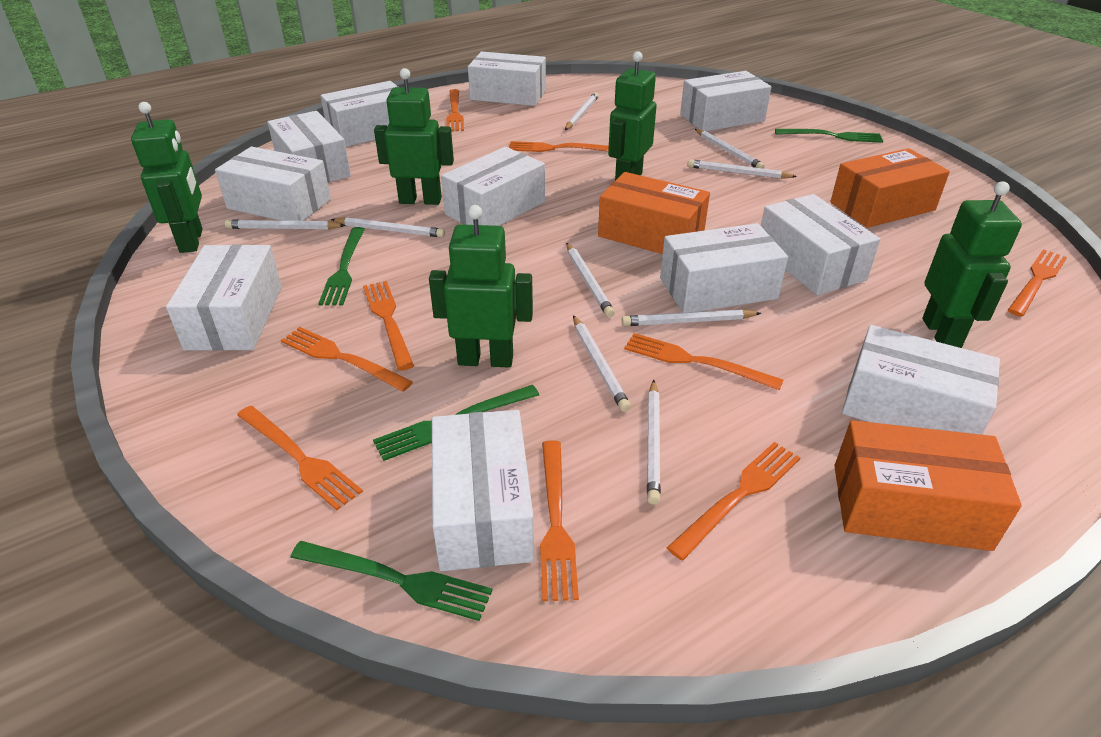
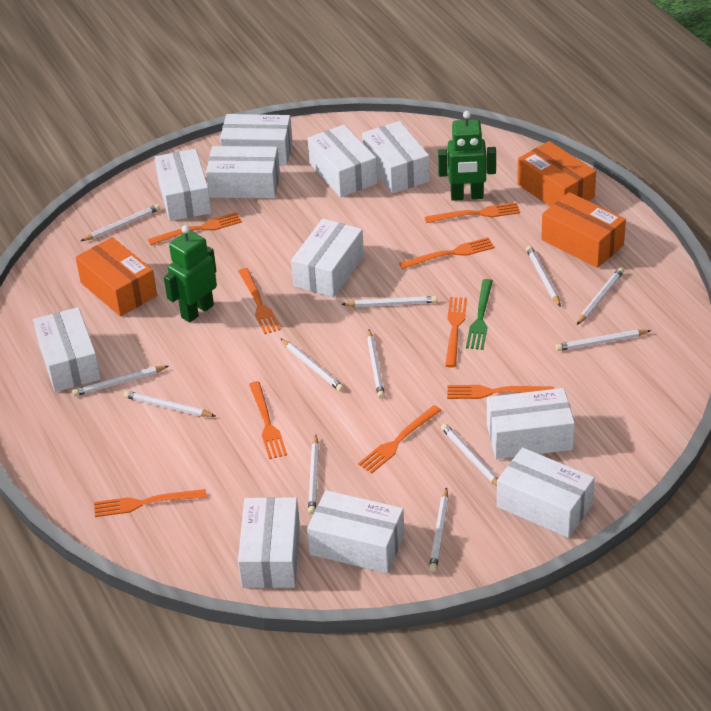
green fork: 4 -> 1
green robot: 5 -> 2
white pencil: 9 -> 12

